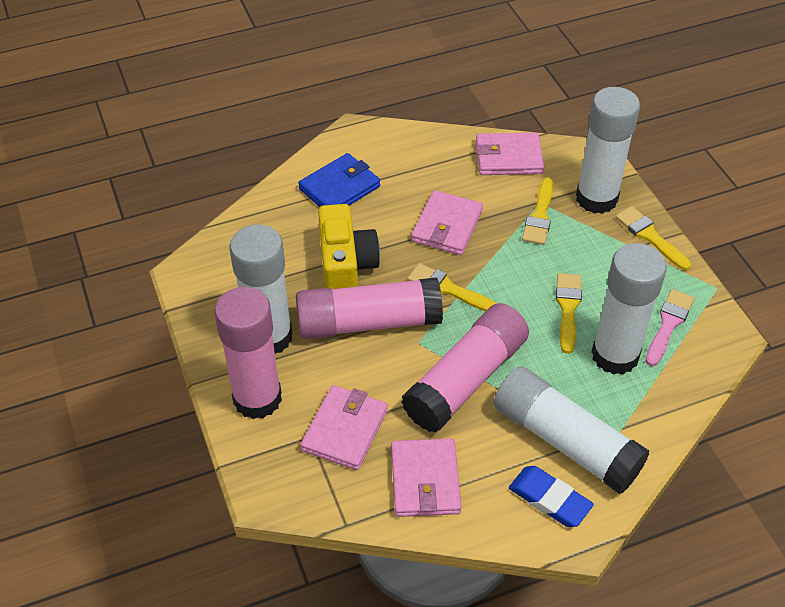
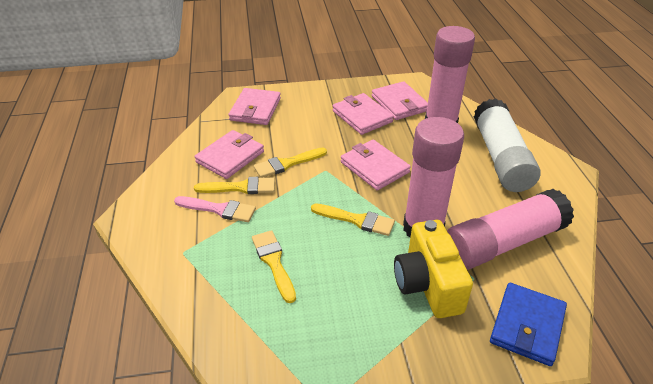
blue eraser: 1 -> 0
pink wallet: 4 -> 5
white glue stick: 4 -> 1

